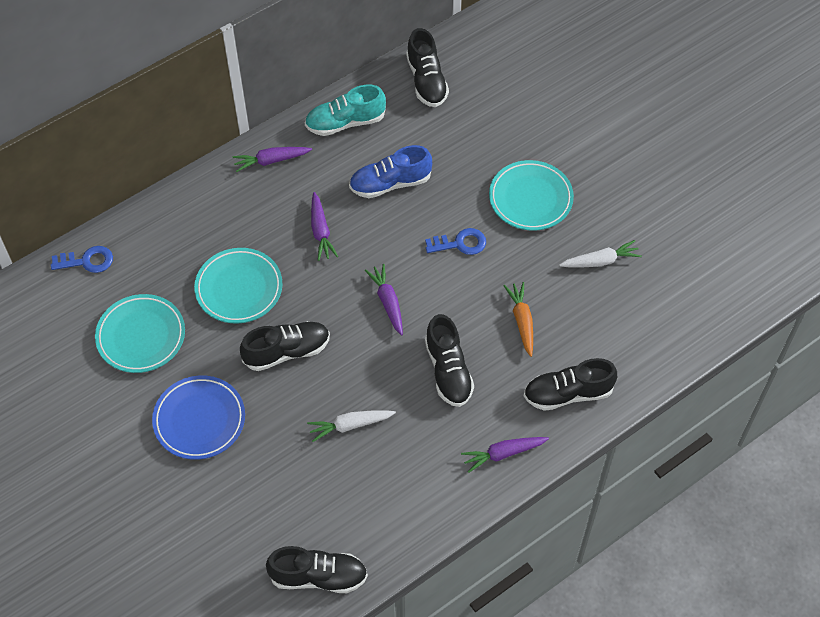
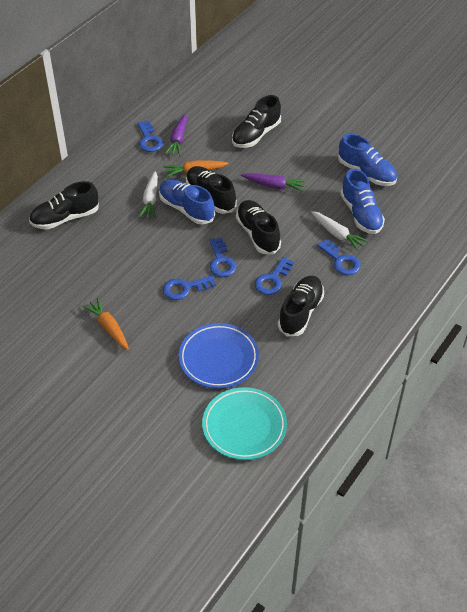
blue key: 2 -> 5
blue shoe: 1 -> 3
orange carrot: 1 -> 2
purple carrot: 4 -> 2
turquoise plate: 3 -> 1
turquoise shoe: 1 -> 0

